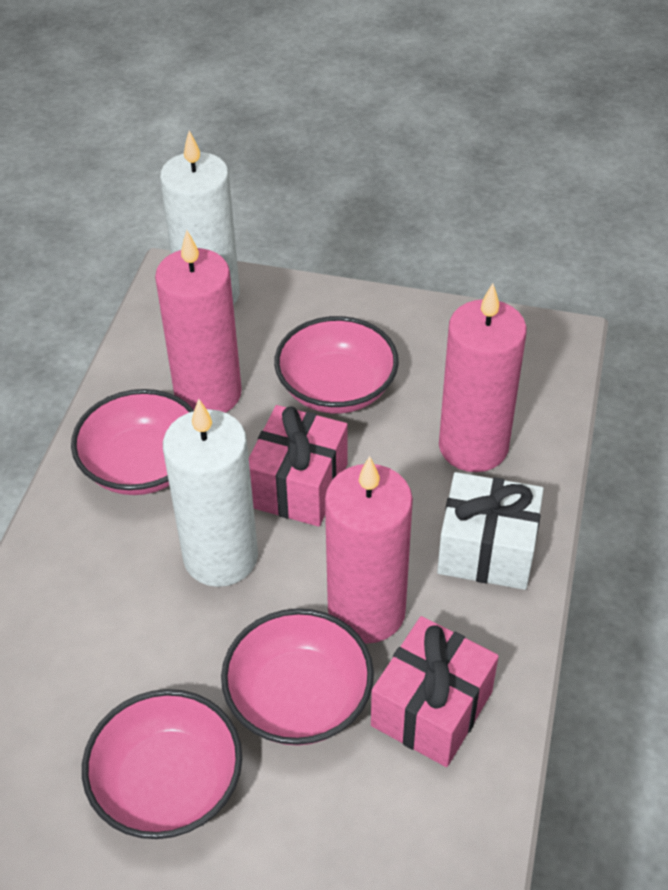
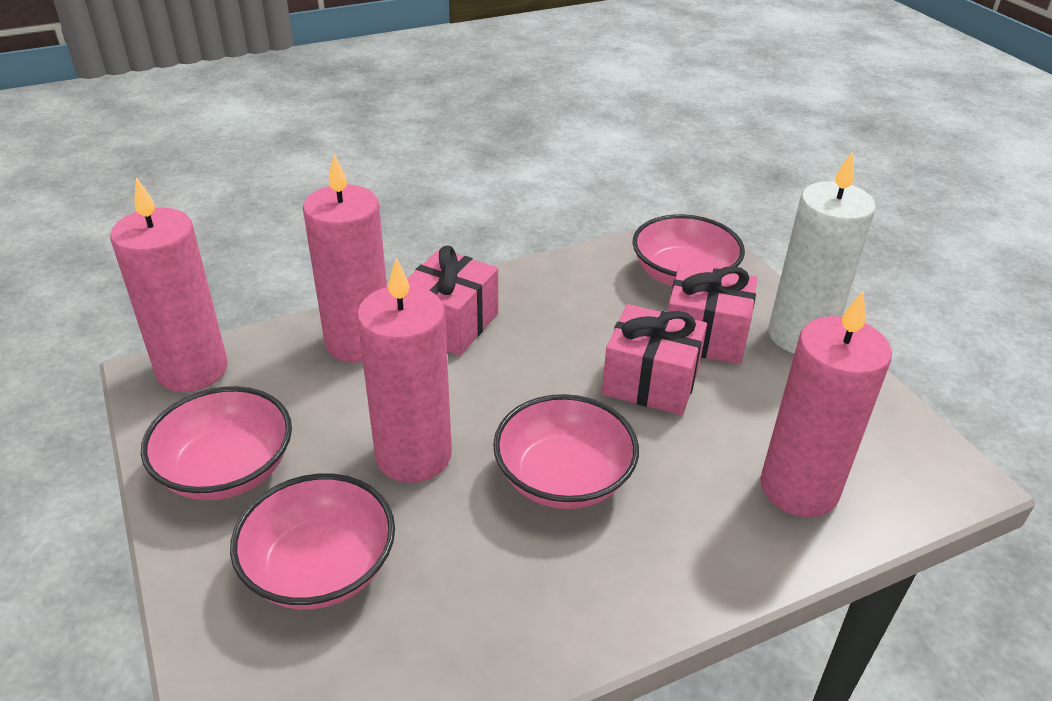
pink candle: 3 -> 4
pink gift: 2 -> 3
white candle: 2 -> 1
white gift: 1 -> 0

